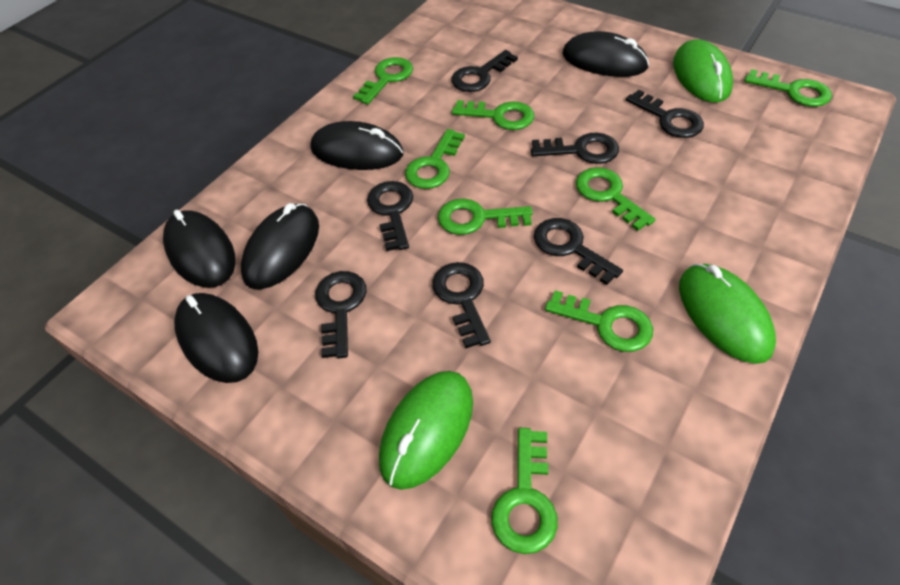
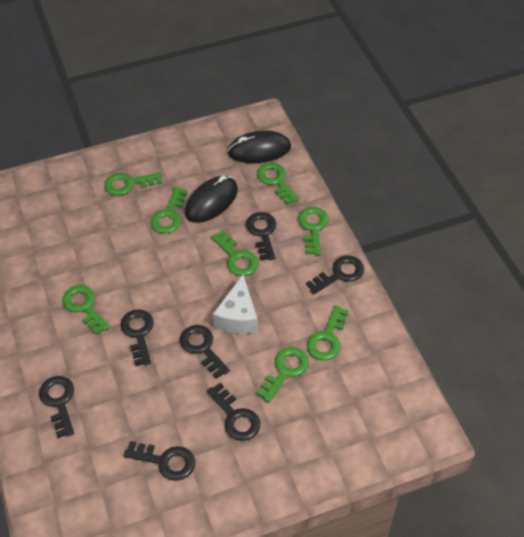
black mouse: 5 -> 2
green mouse: 3 -> 0
white cheese: 0 -> 1

